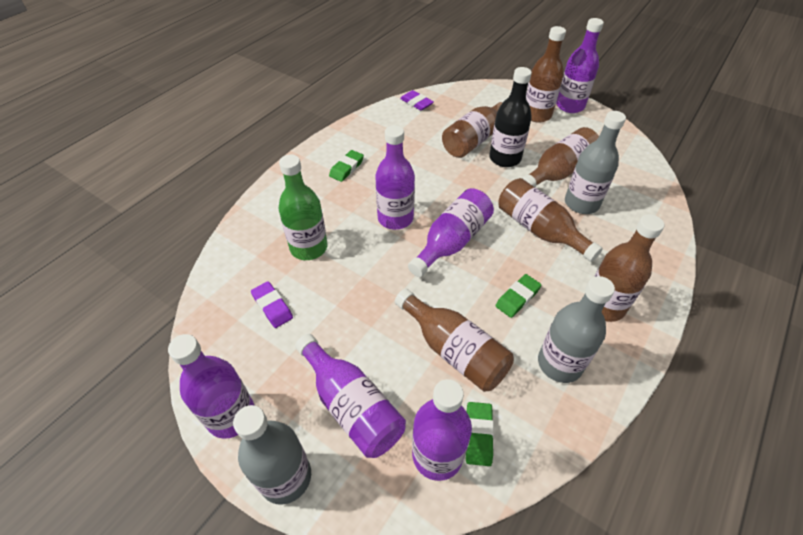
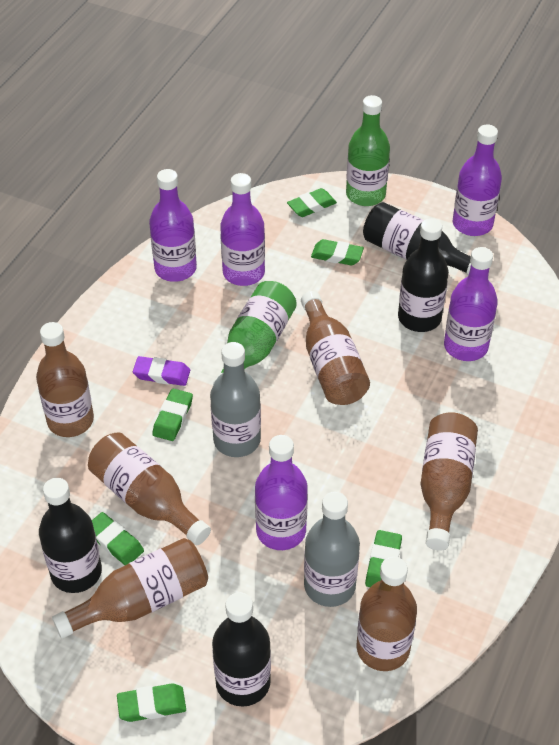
black bottle: 1 -> 4
green bottle: 1 -> 2
green eraser: 3 -> 6
grey bottle: 3 -> 2
purple bottle: 6 -> 5
purple eraser: 2 -> 1

